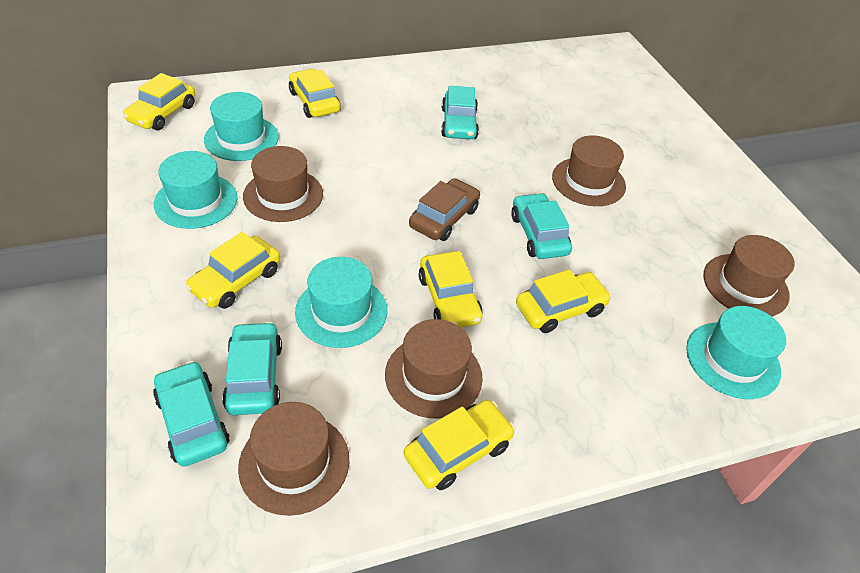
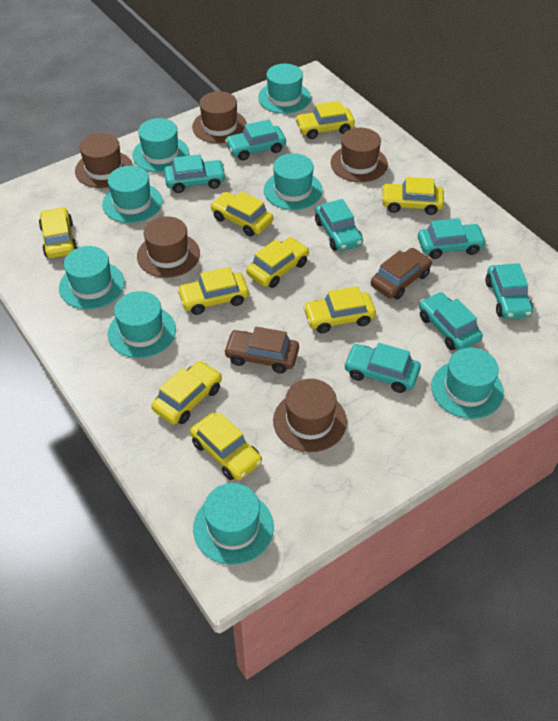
brown car: 1 -> 2
turquoise car: 4 -> 7
turquoise hat: 4 -> 8
yellow car: 6 -> 9

